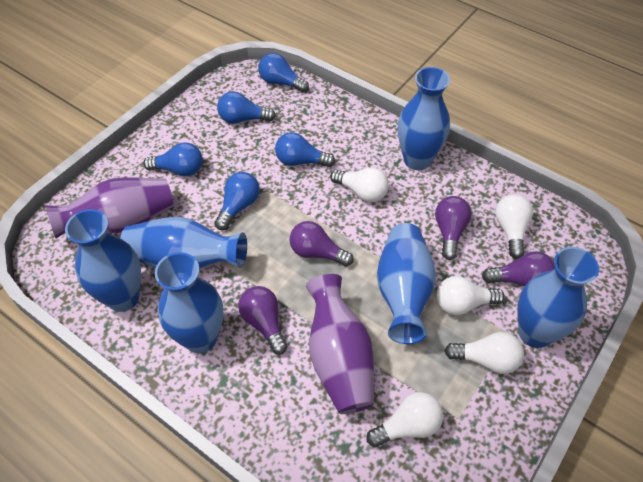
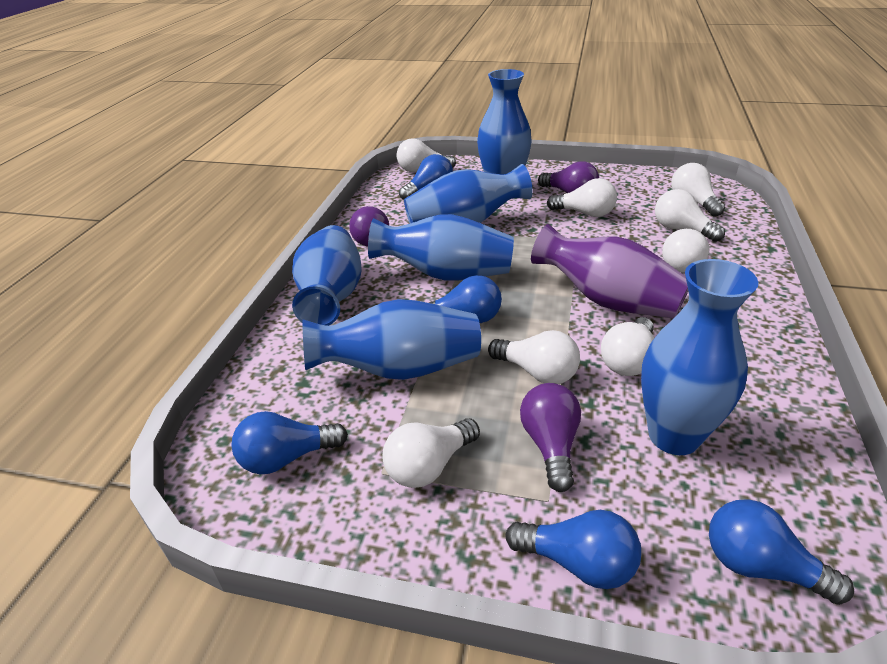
purple light bulb: 4 -> 3
purple vase: 2 -> 1
white light bulb: 5 -> 8

